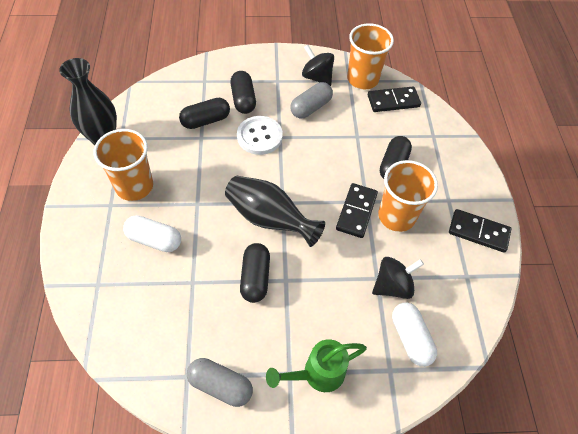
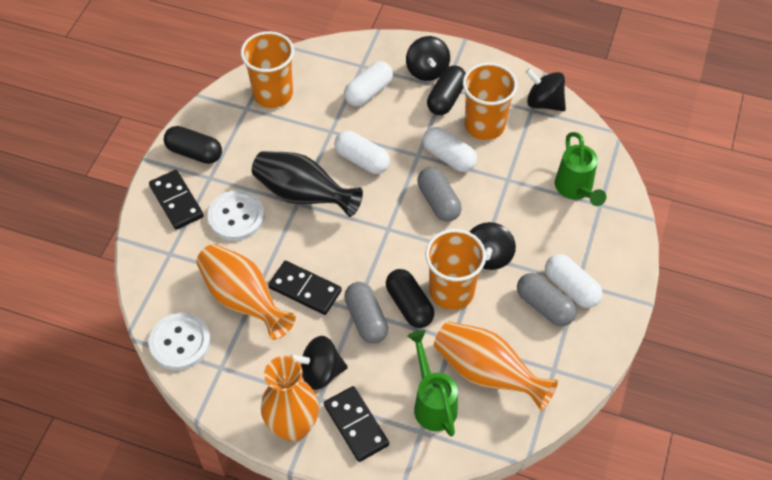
black capsule: 4 -> 3
black spinning top: 2 -> 4
black vase: 2 -> 1
green watering can: 1 -> 2
grey capsule: 2 -> 3
orange vase: 0 -> 3
white button: 1 -> 2
white capsule: 2 -> 4

